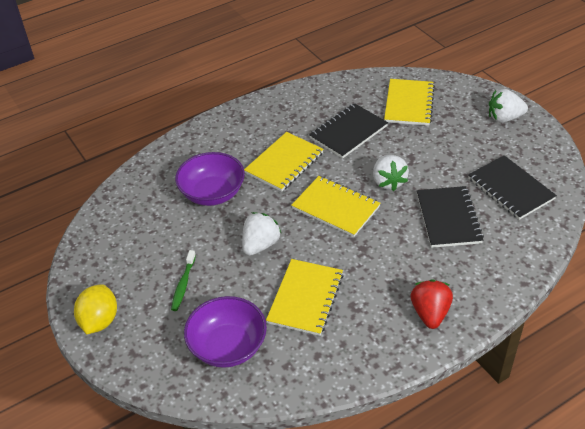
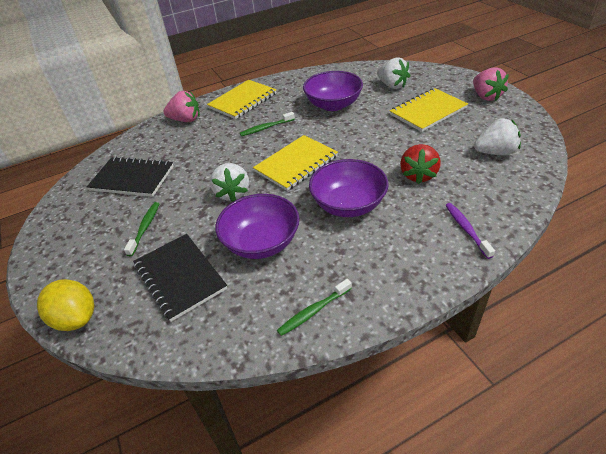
black notebook: 3 -> 2
green toothbrush: 1 -> 3
pink strawberry: 0 -> 2
purple bowl: 2 -> 3
purple toothbrush: 0 -> 1
yellow notebook: 4 -> 3

